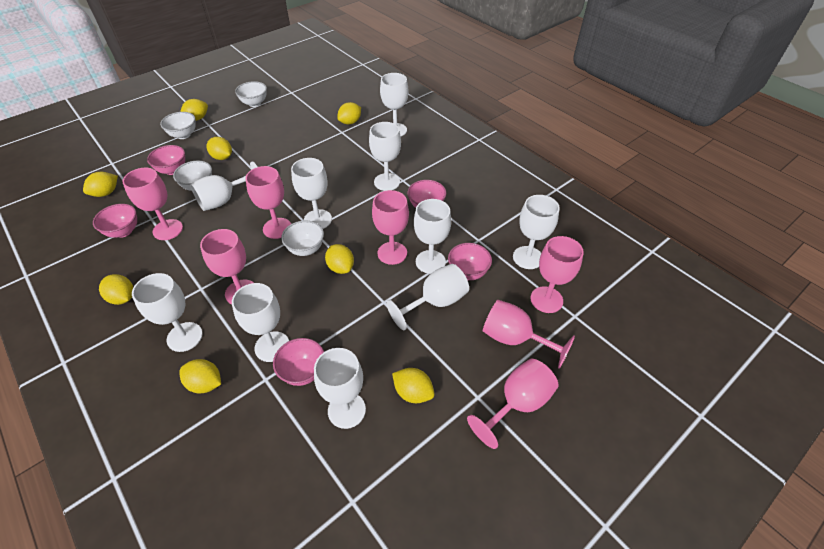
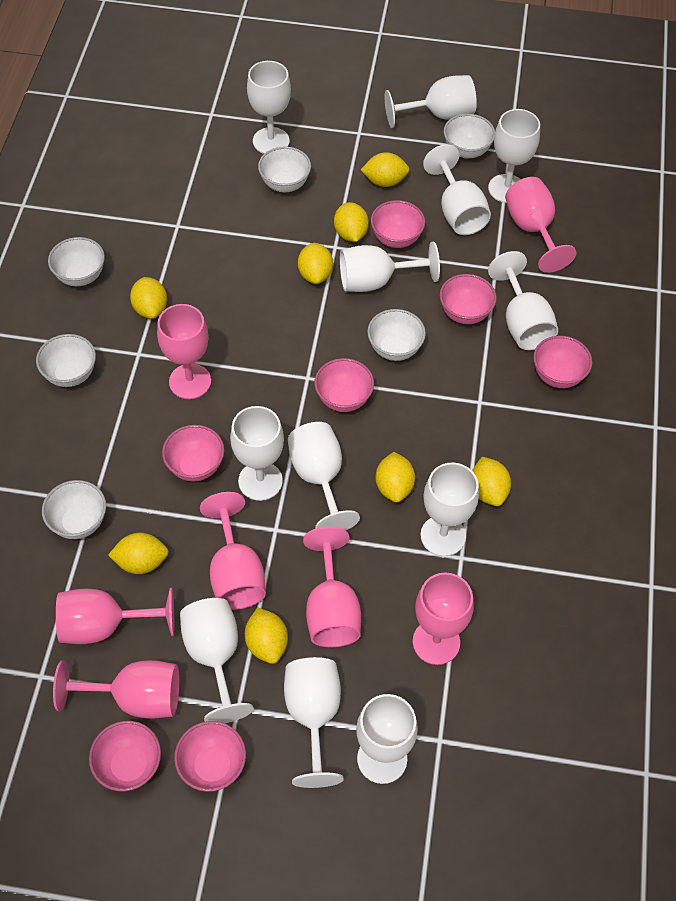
pink bowl: 5 -> 7
white bowl: 4 -> 6
white goblet: 10 -> 12

